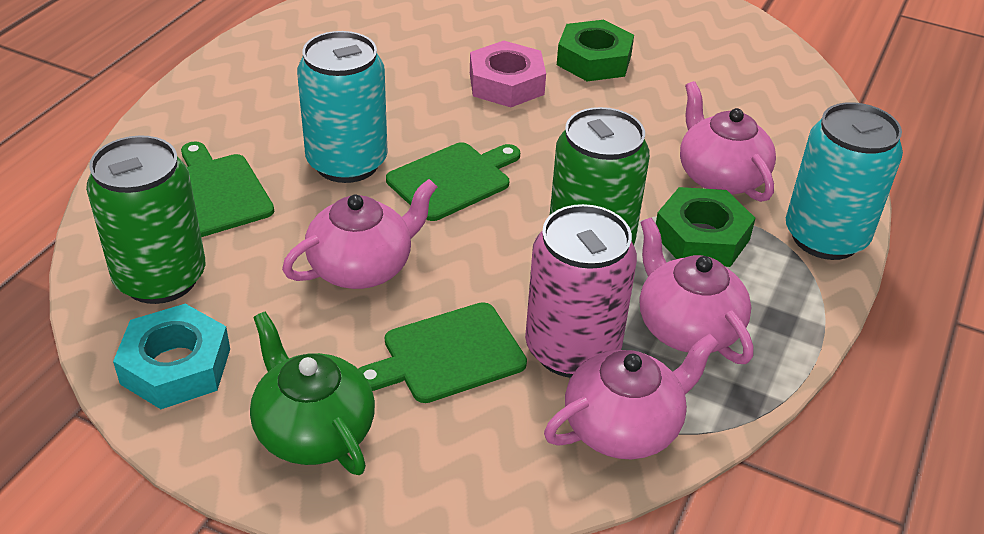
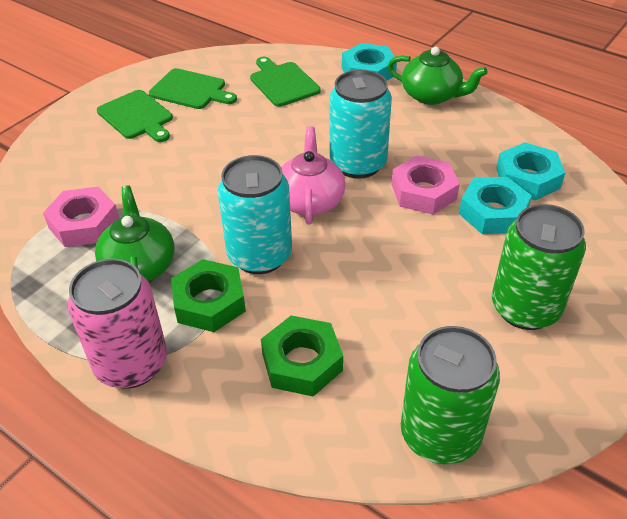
green teapot: 1 -> 2
pink nut: 1 -> 2
pink teapot: 4 -> 1
turquoise nut: 1 -> 3

